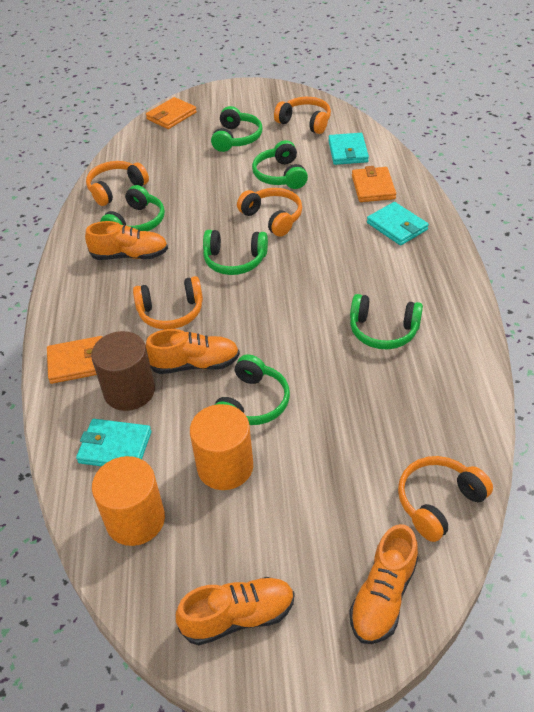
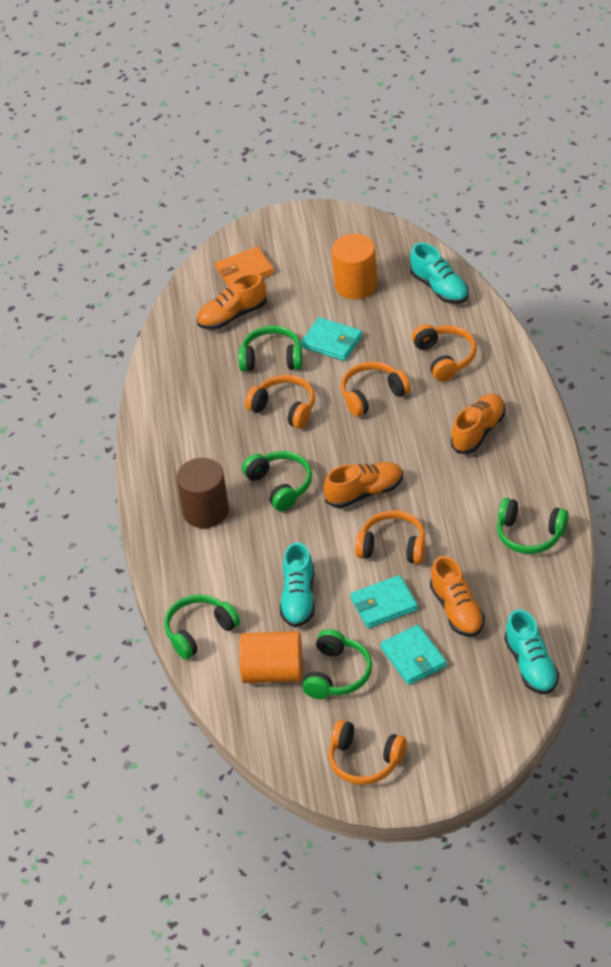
green headphones: 6 -> 5
orange wallet: 3 -> 1
turquoise shoe: 0 -> 3

